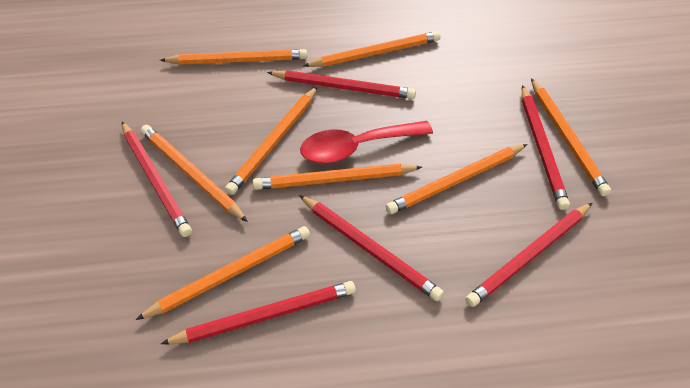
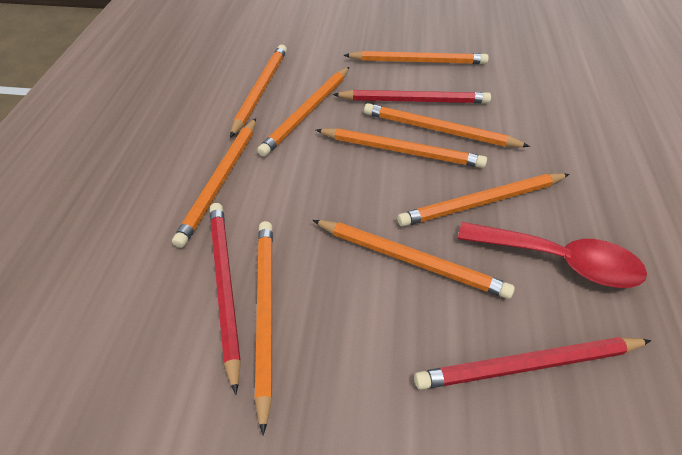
orange pencil: 8 -> 9
red pencil: 6 -> 3

